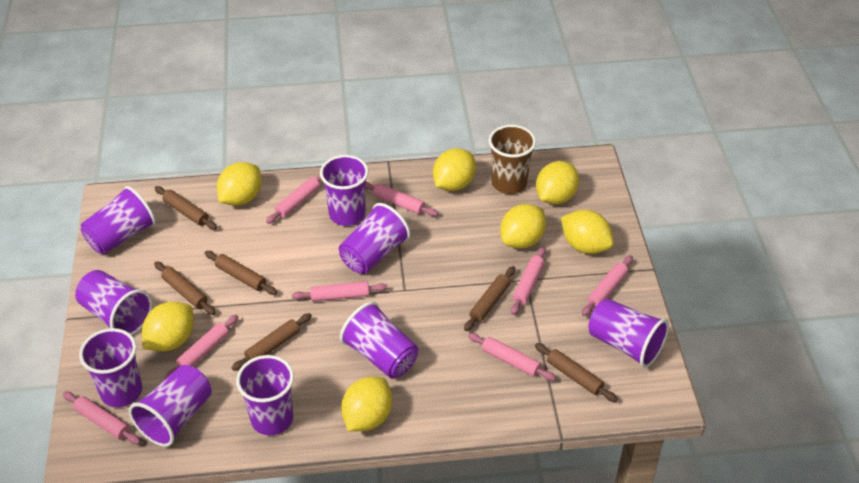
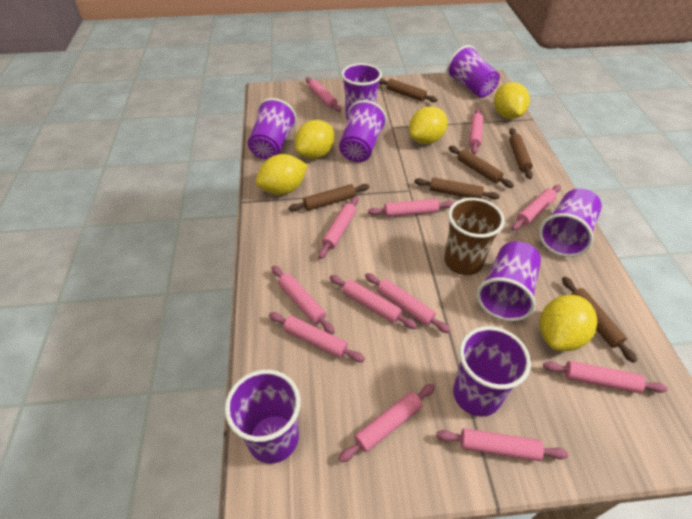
pink rolling pin: 8 -> 12
purple cup: 9 -> 8
yellow lemon: 7 -> 5

